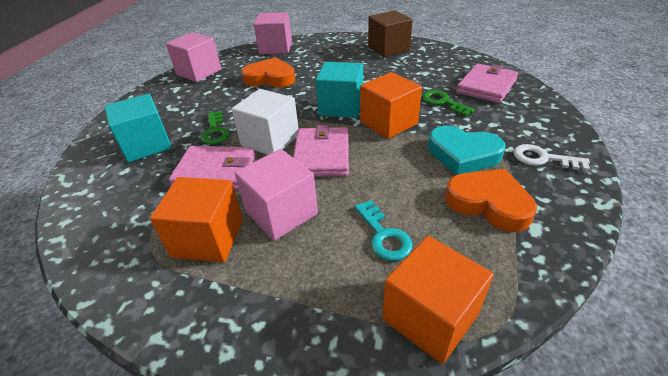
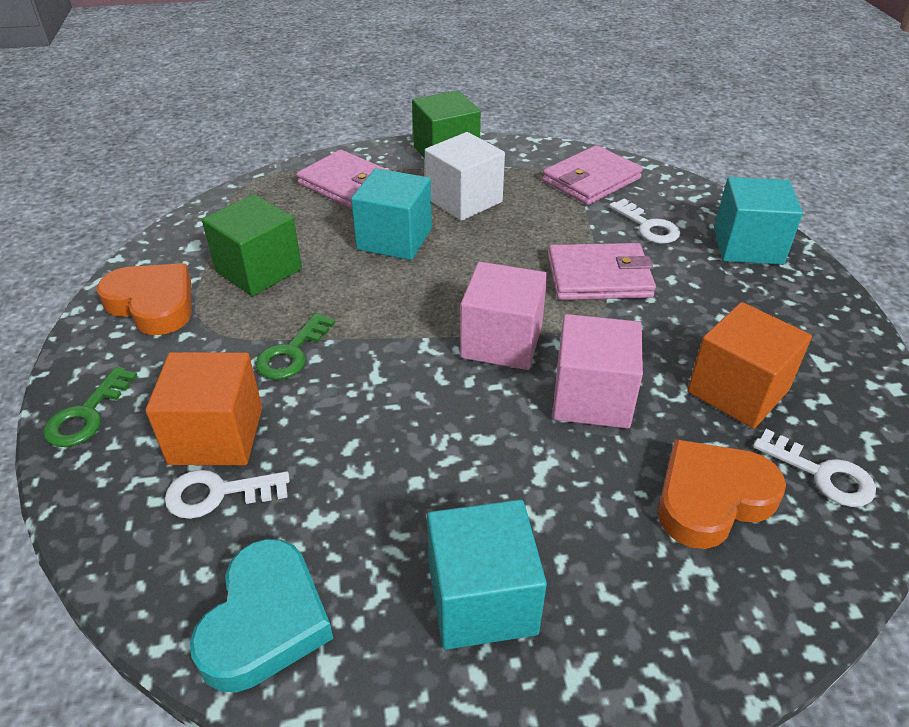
brown cube: 1 -> 0
green cube: 0 -> 2
orange cube: 3 -> 2
pink cube: 3 -> 2
turquoise cube: 2 -> 3
turquoise key: 1 -> 0
white key: 1 -> 3

